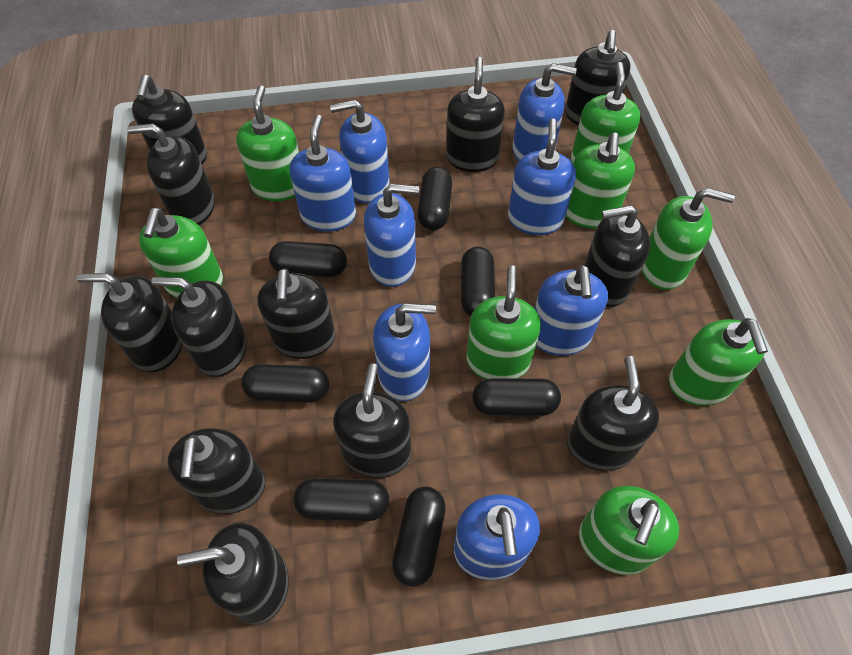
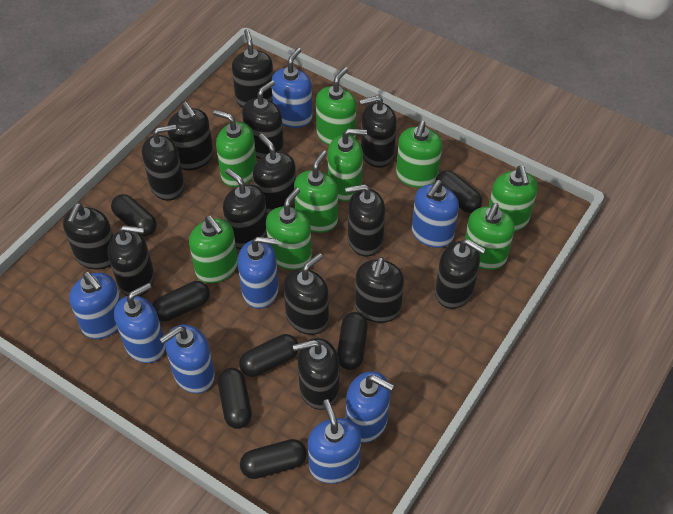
black soap dispenser: 12 -> 14
green soap dispenser: 8 -> 9

